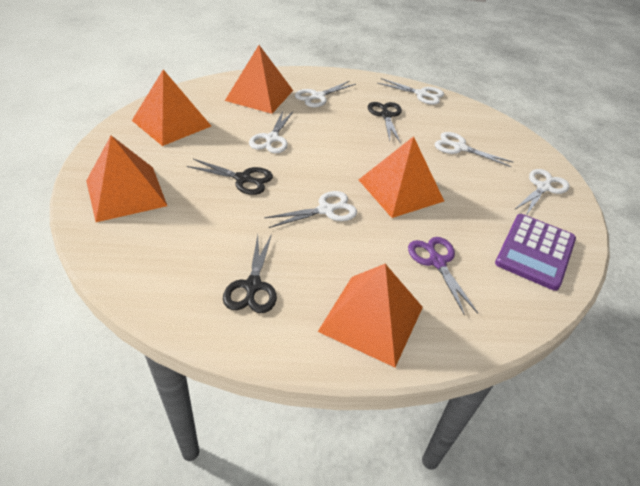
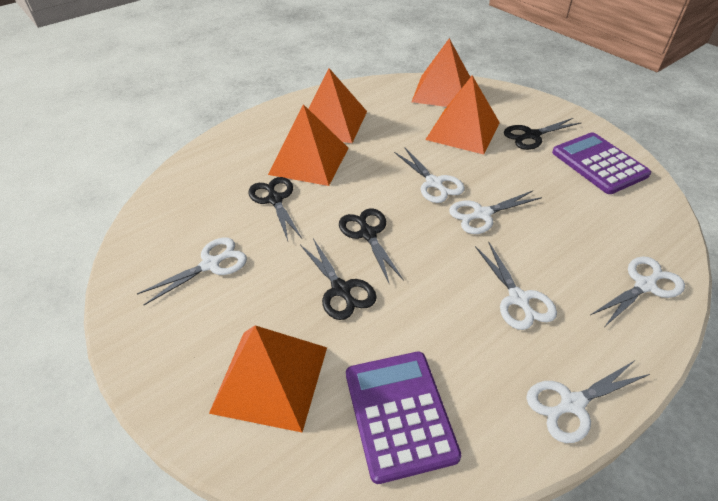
black scissors: 3 -> 4
purple calculator: 1 -> 2
purple scissors: 1 -> 0

